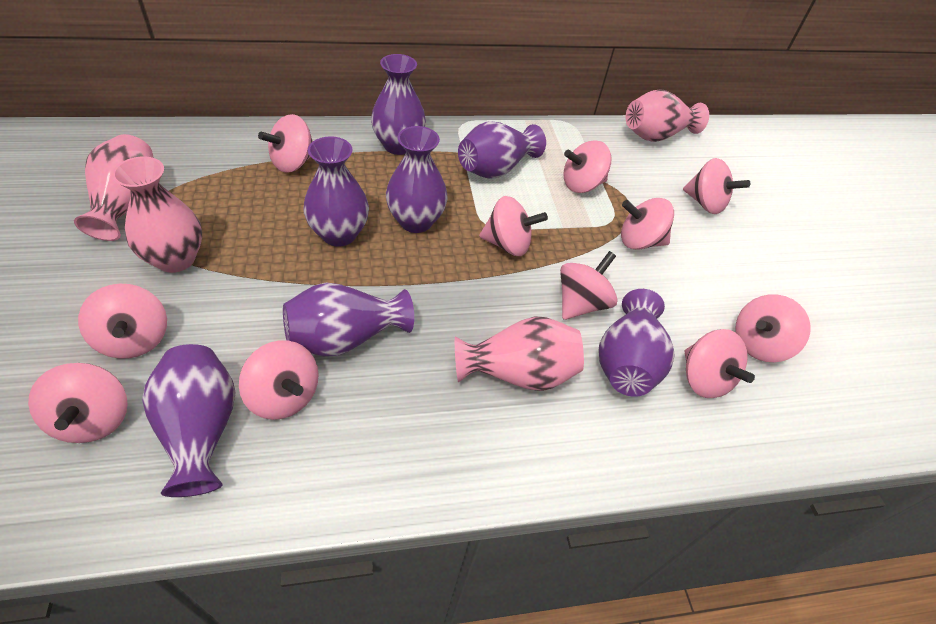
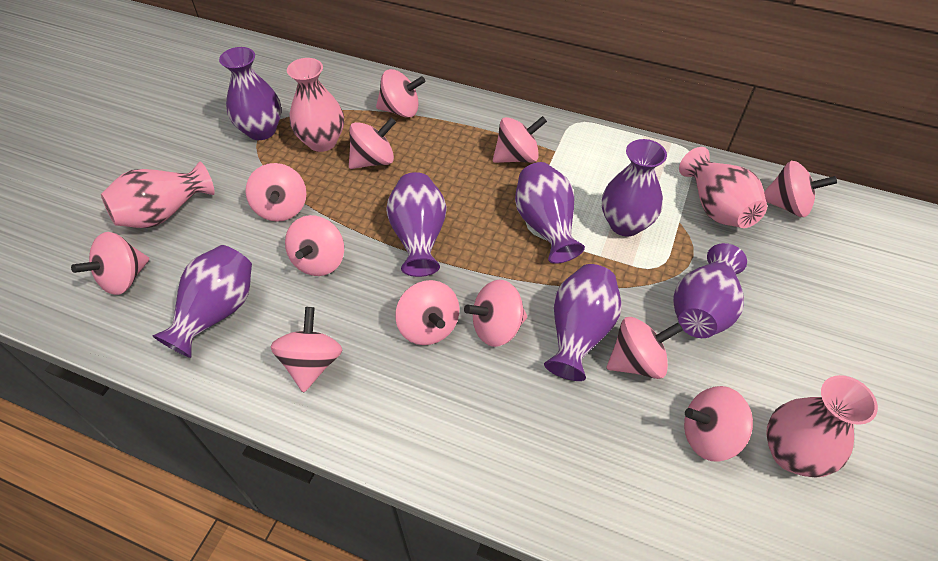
pink spinning top: 11 -> 12

